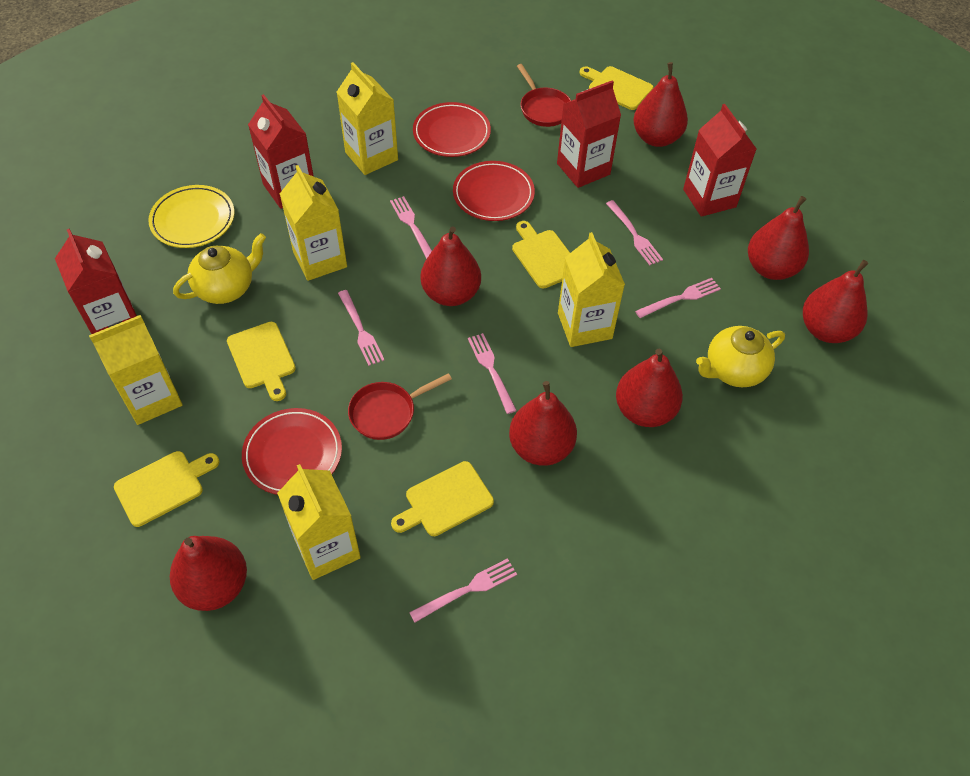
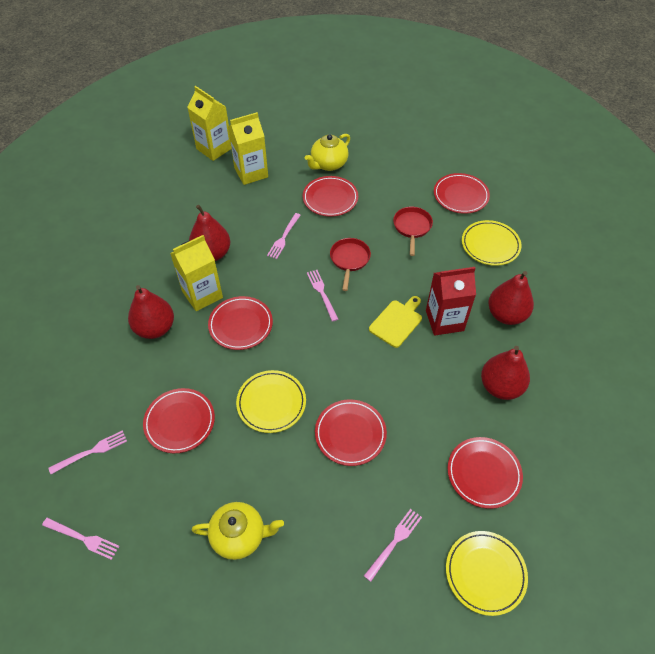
pink fork: 6 -> 5
red carton: 4 -> 1
red pear: 7 -> 4
red plate: 3 -> 6
yellow carton: 5 -> 3
yellow cutting board: 5 -> 1
yellow plate: 1 -> 3

